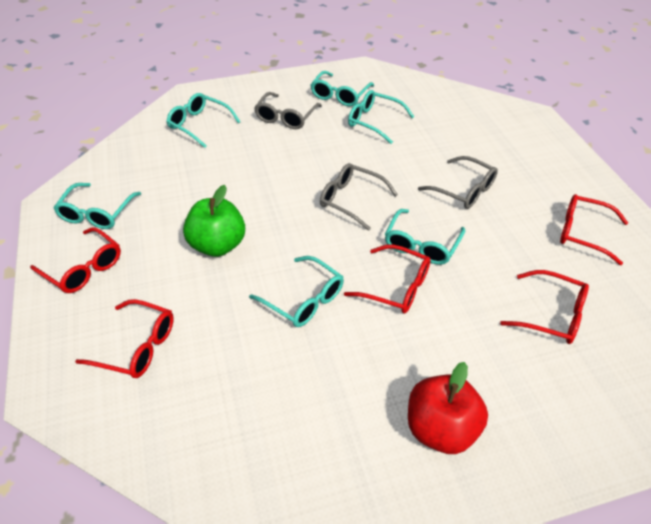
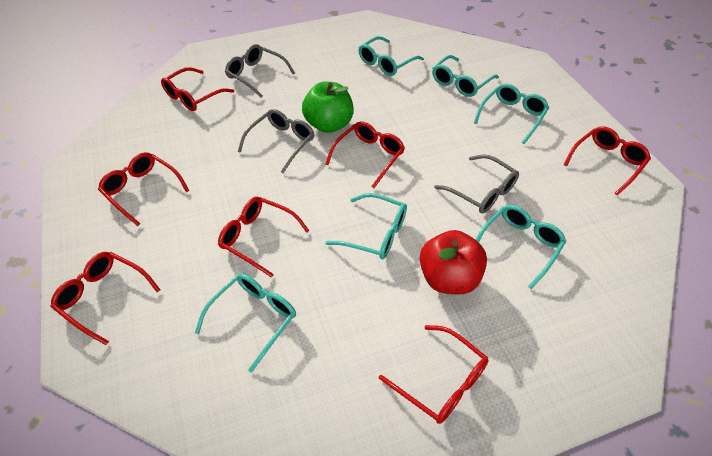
red glasses: 5 -> 7

